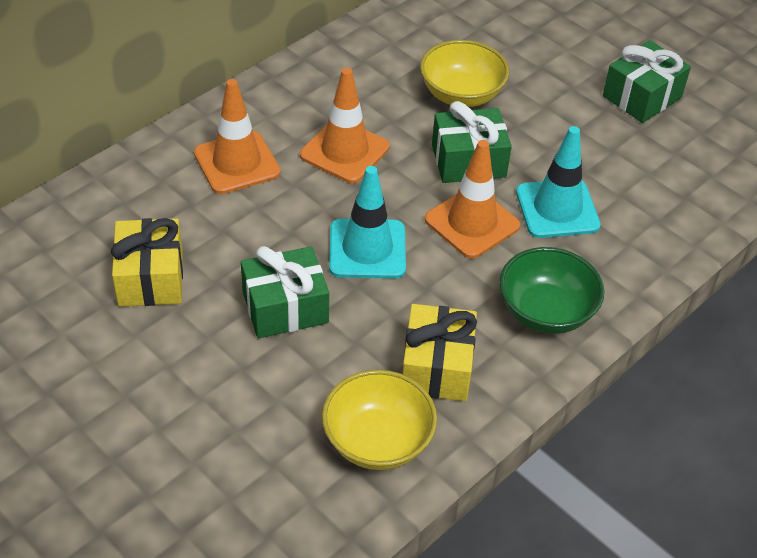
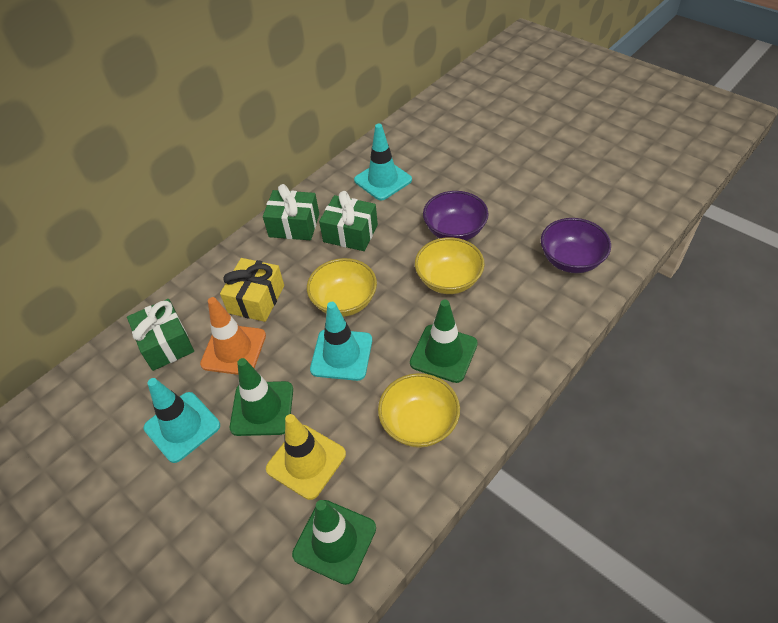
green bowl: 1 -> 0
green traffic cone: 0 -> 3
orange traffic cone: 3 -> 1
purple bowl: 0 -> 2
turquoise traffic cone: 2 -> 3
yellow bowl: 2 -> 3
yellow gift: 2 -> 1
yellow traffic cone: 0 -> 1

